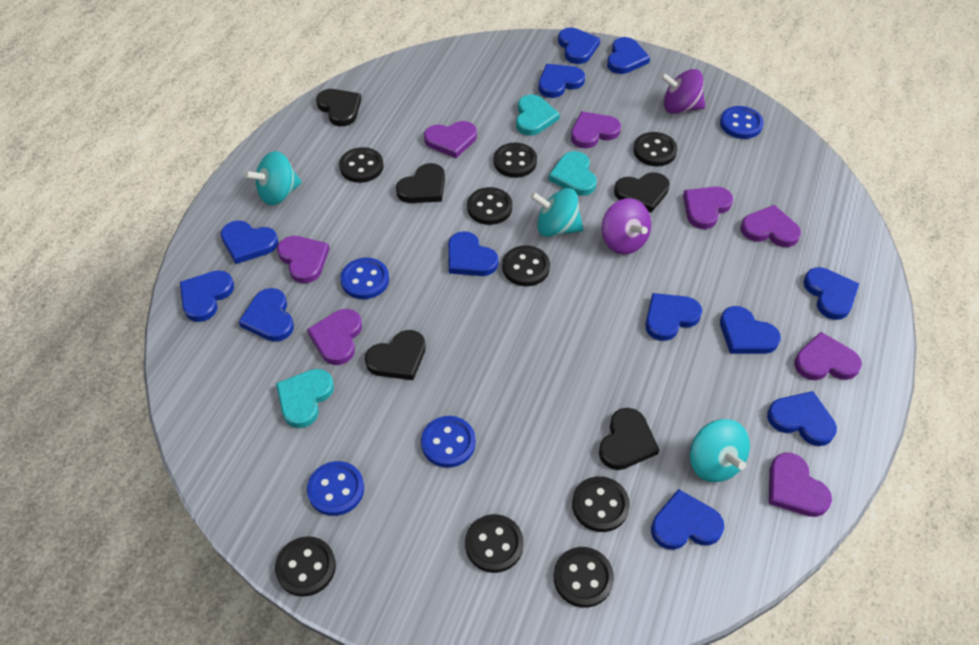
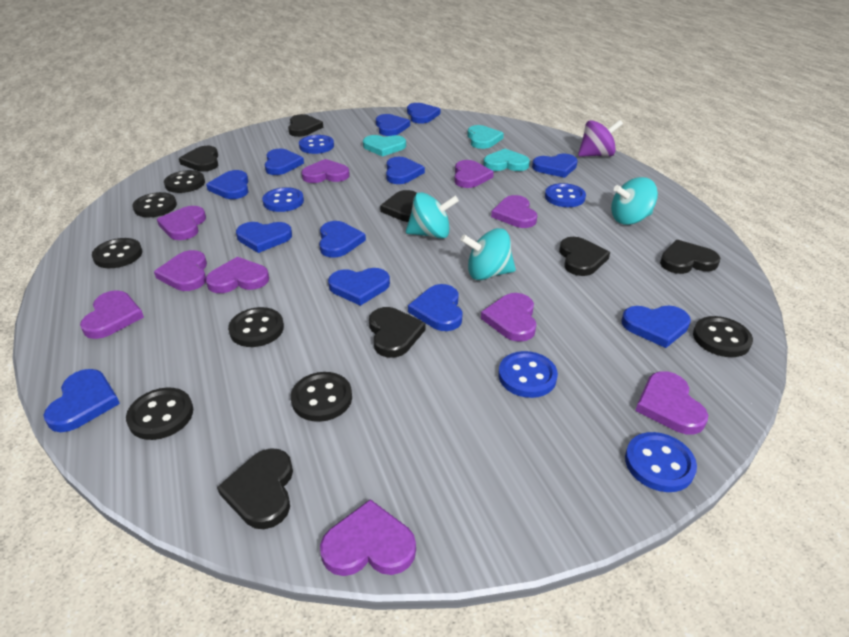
black button: 9 -> 7
black heart: 5 -> 7
blue button: 4 -> 5
purple heart: 8 -> 10
purple spinning top: 2 -> 1

